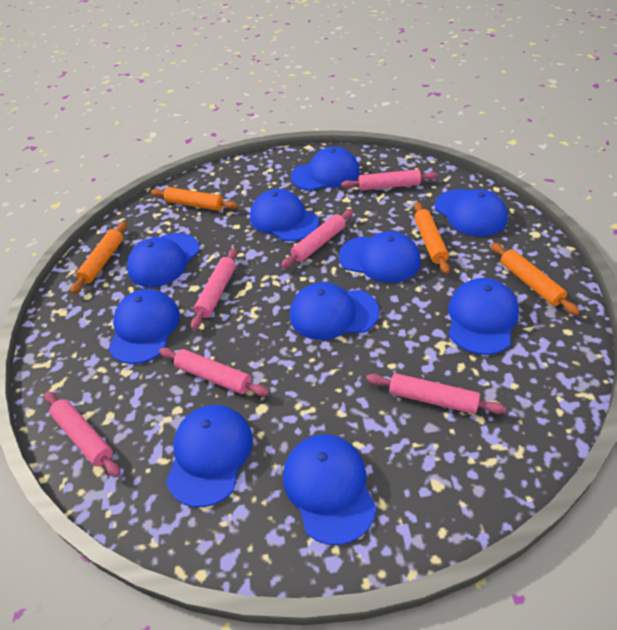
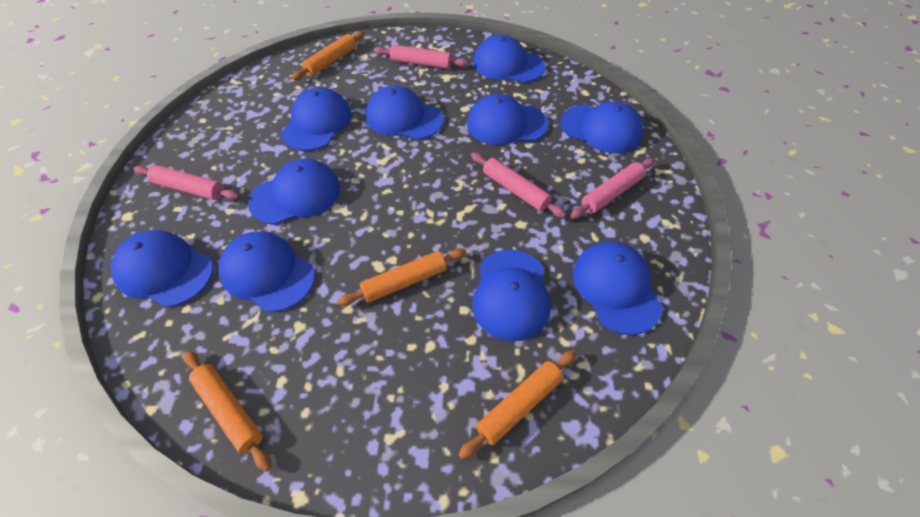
pink rolling pin: 6 -> 4

